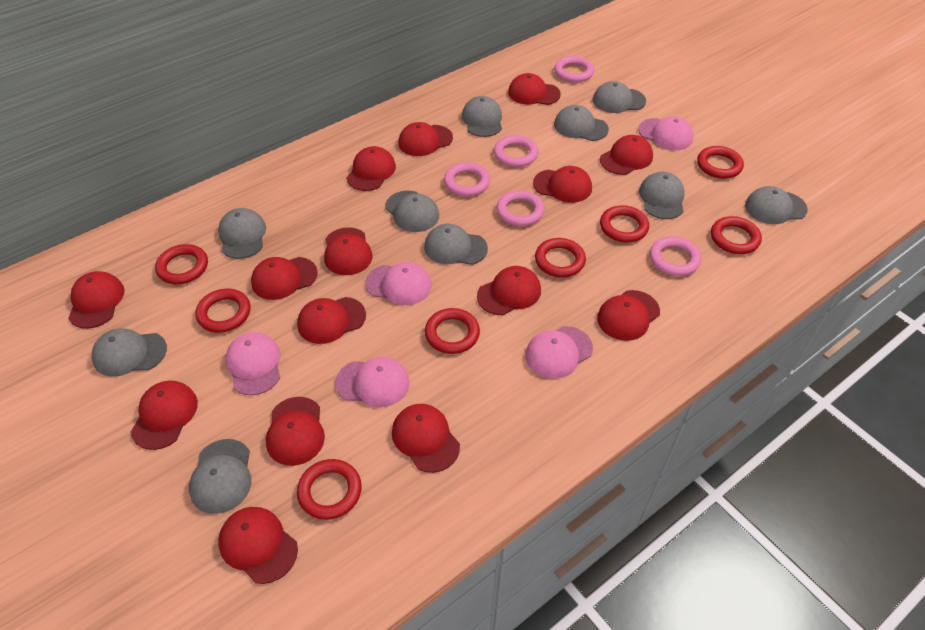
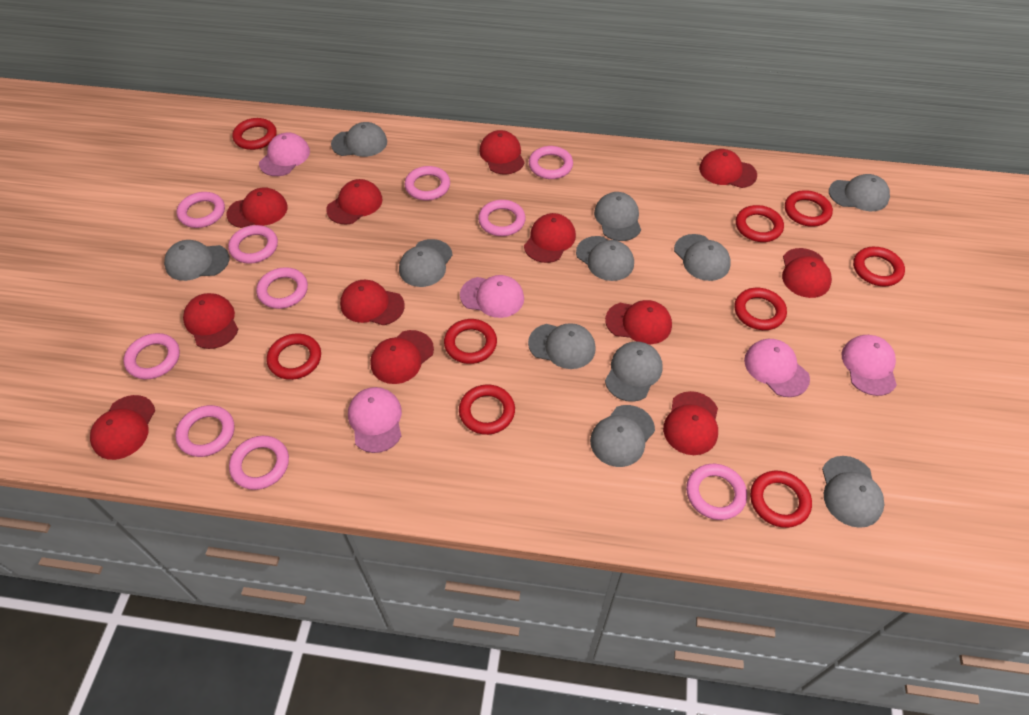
grey cap: 10 -> 11
pink ring: 5 -> 10
red cap: 15 -> 12
red ring: 8 -> 9

